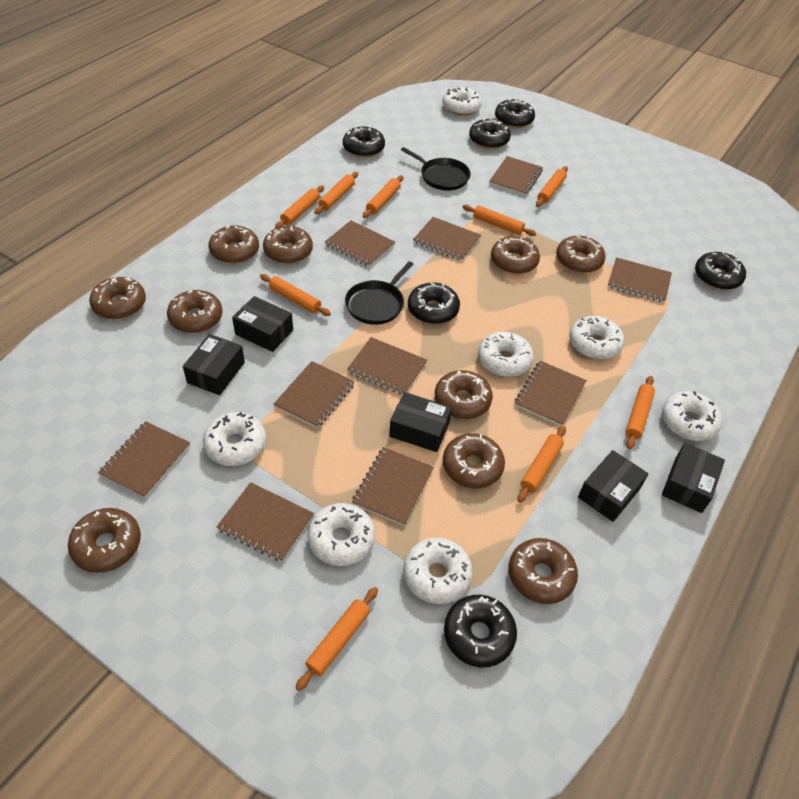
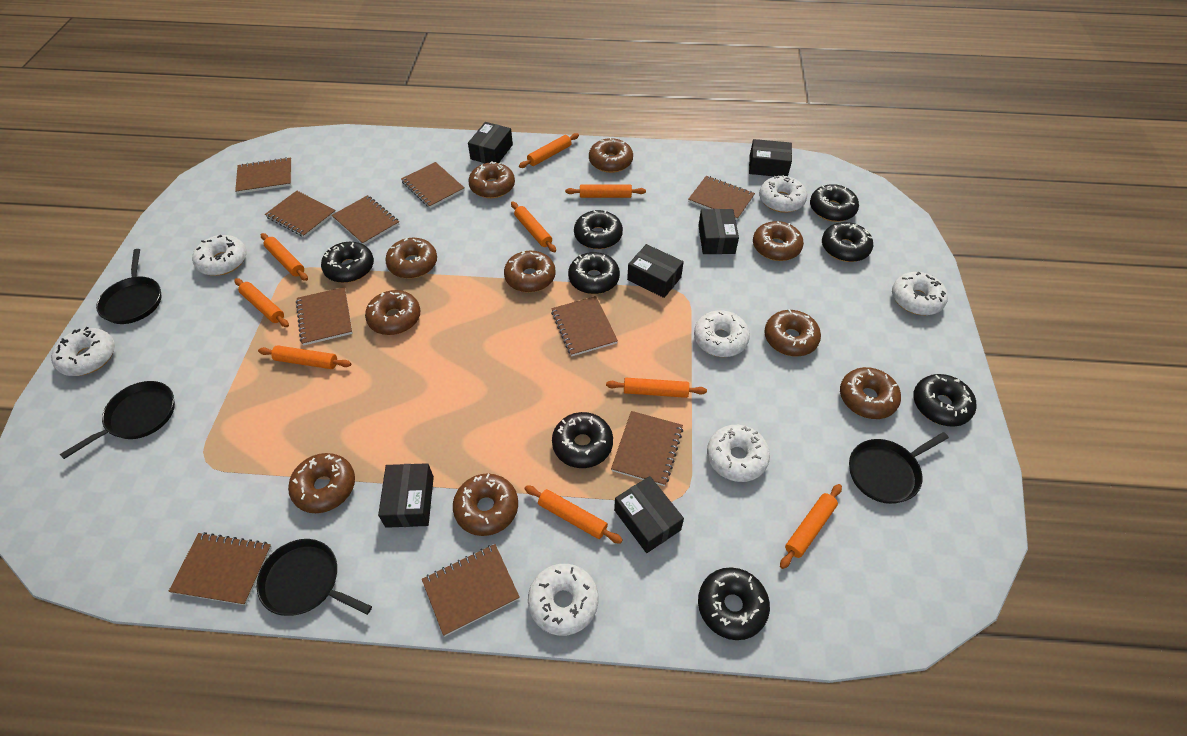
black box: 5 -> 6
black donut: 6 -> 8
black pan: 2 -> 4

